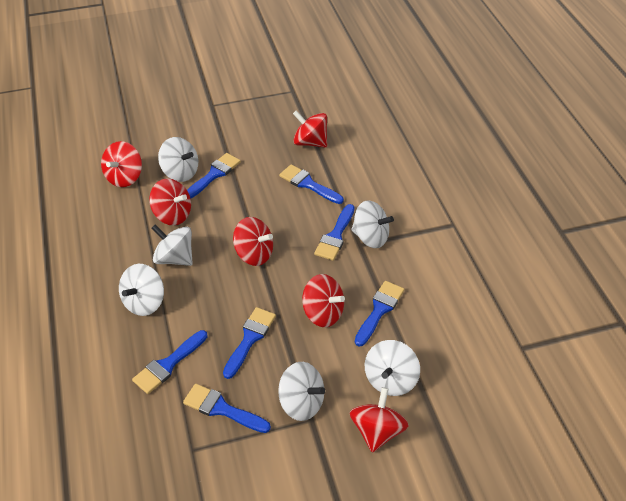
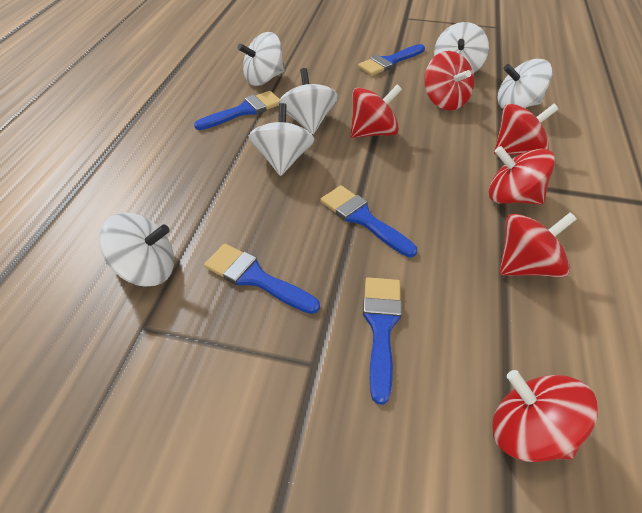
blue brush: 7 -> 5

